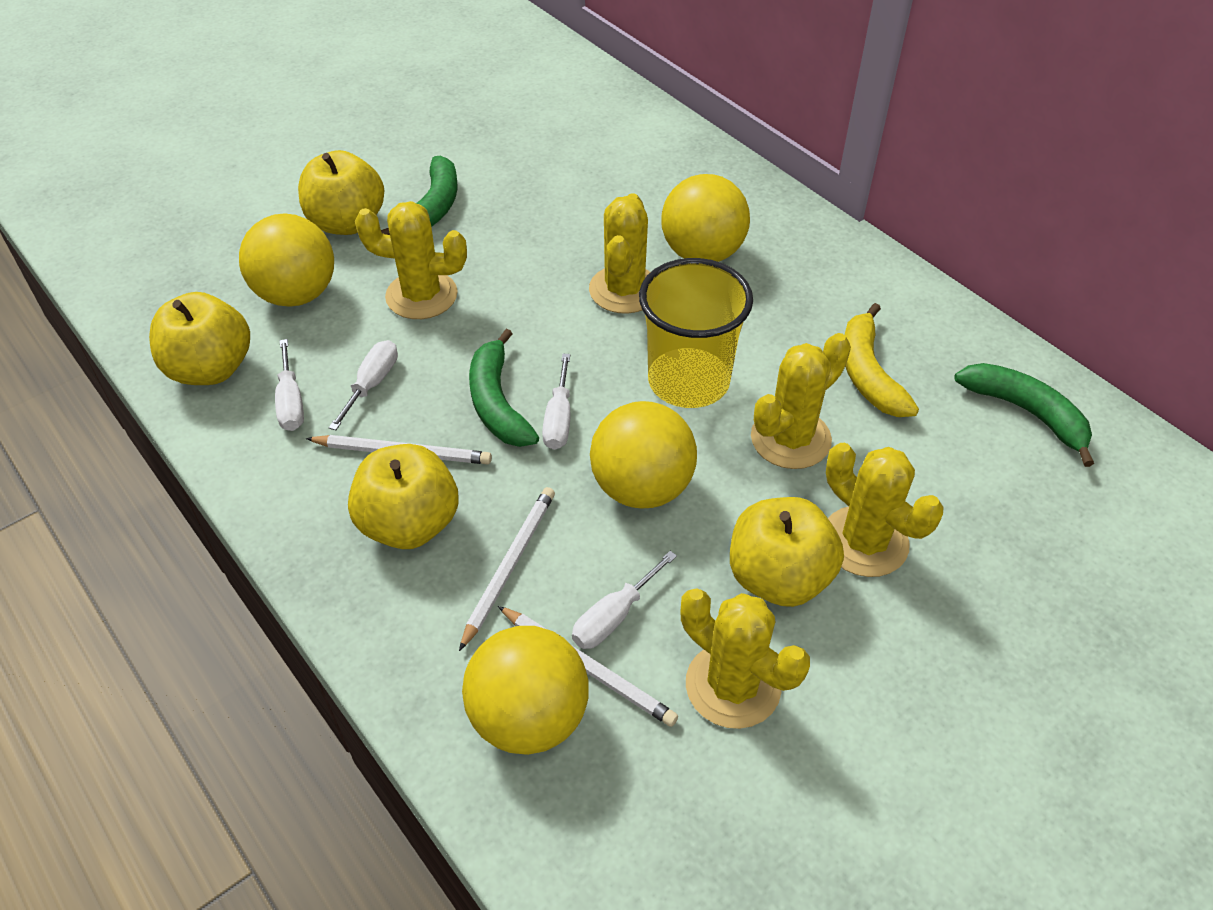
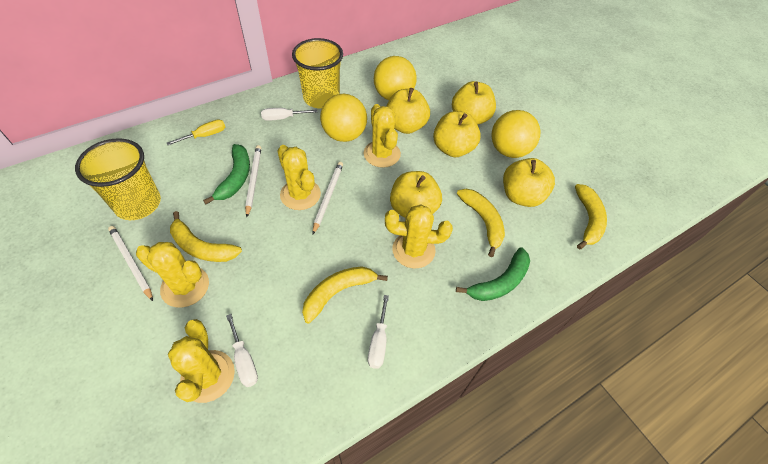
green banana: 3 -> 2
white screwdriver: 4 -> 3
yellow apple: 4 -> 5
yellow ball: 4 -> 3
yellow banana: 1 -> 4
yellow cup: 1 -> 2
yellow screwdriver: 0 -> 1

